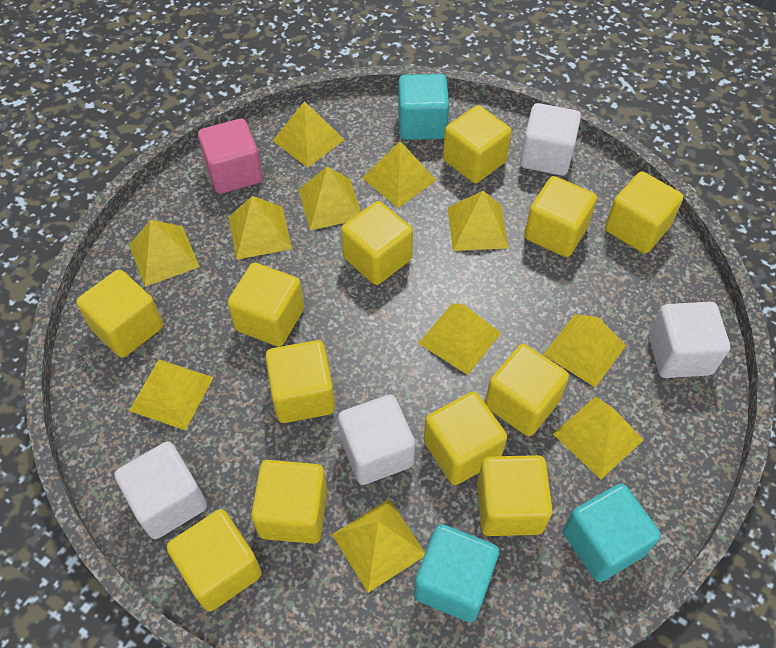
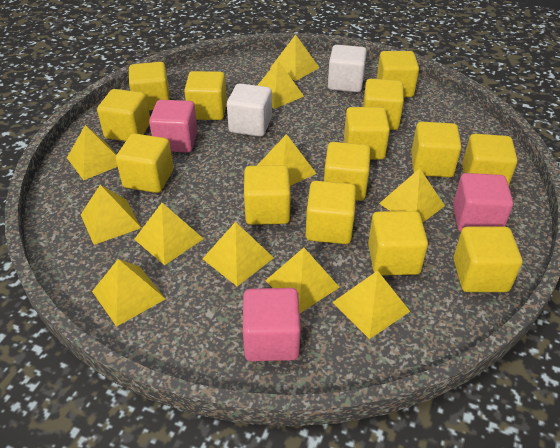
pink cube: 1 -> 3
turquoise cube: 3 -> 0
white cube: 4 -> 2
yellow cube: 12 -> 14

